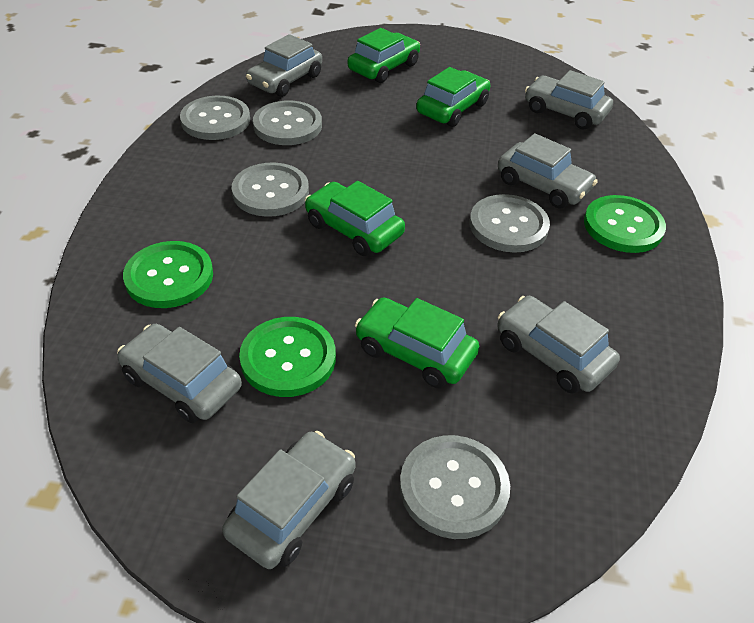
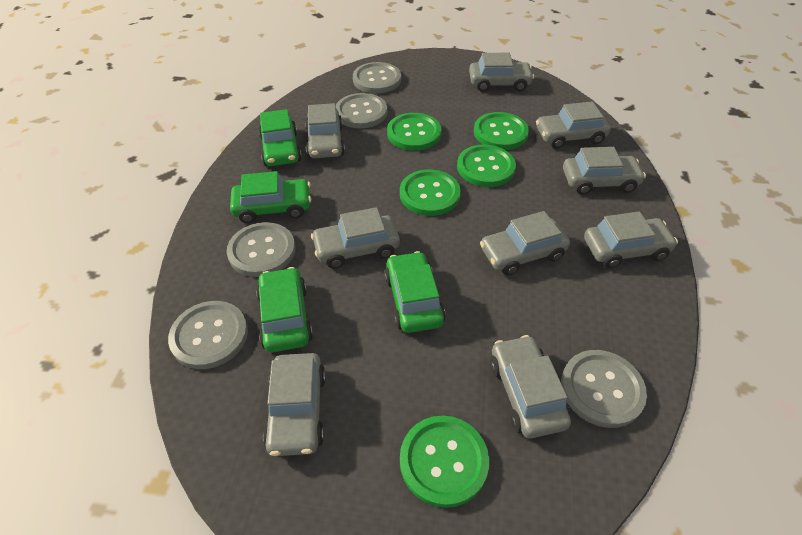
green button: 3 -> 5
grey car: 6 -> 9

